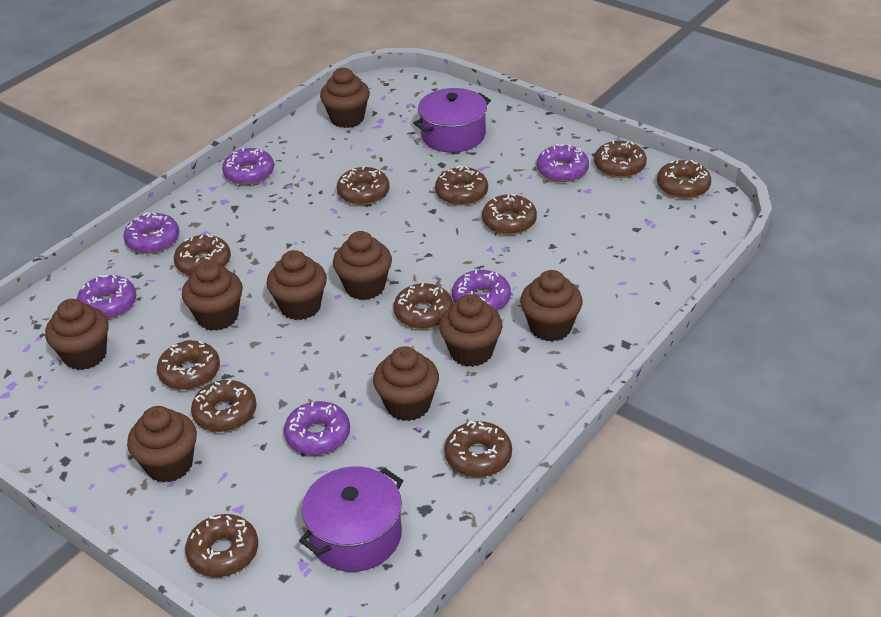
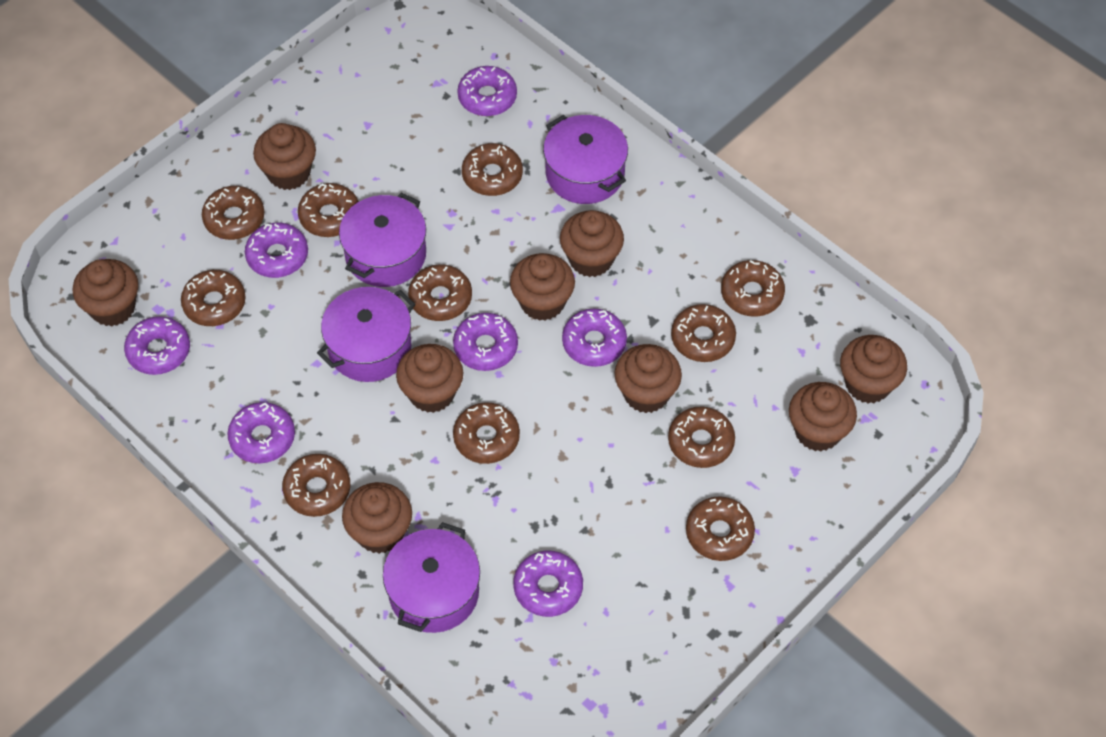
purple donut: 6 -> 7
purple pot: 2 -> 4

